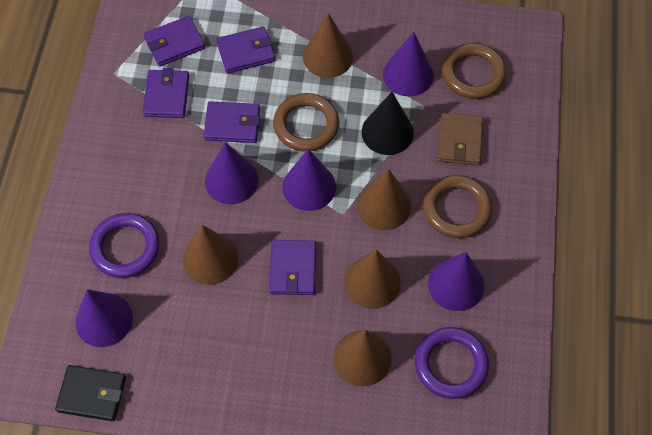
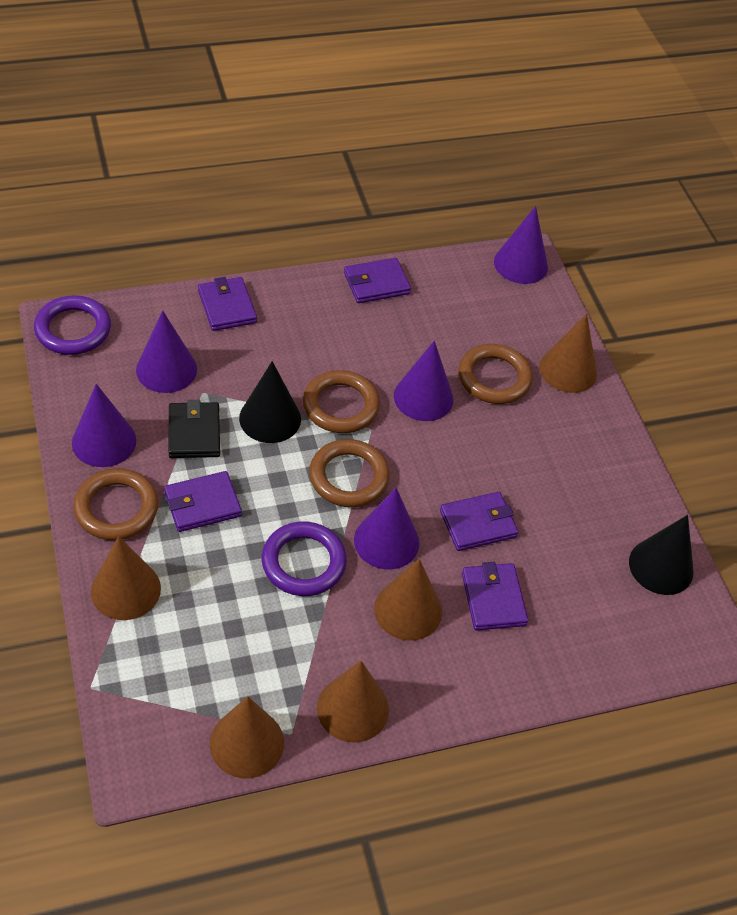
black cone: 1 -> 2
brown ring: 3 -> 4
brown wallet: 1 -> 0

